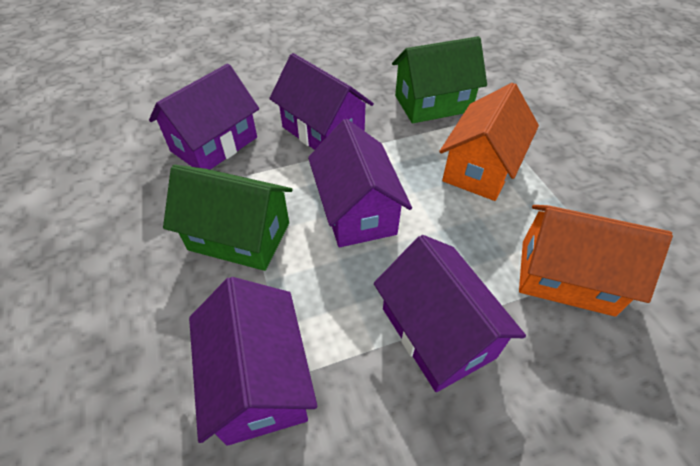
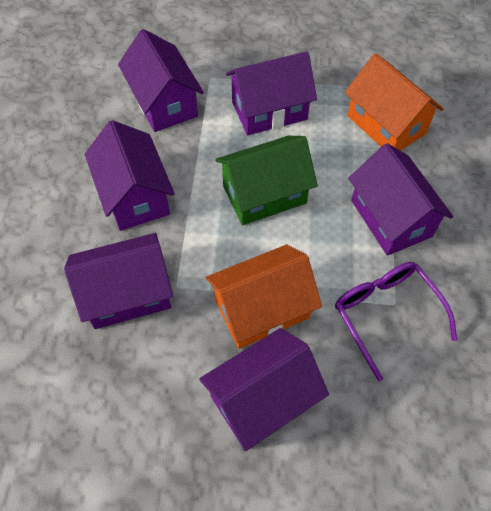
green house: 2 -> 1
purple glasses: 0 -> 1
purple house: 5 -> 6

